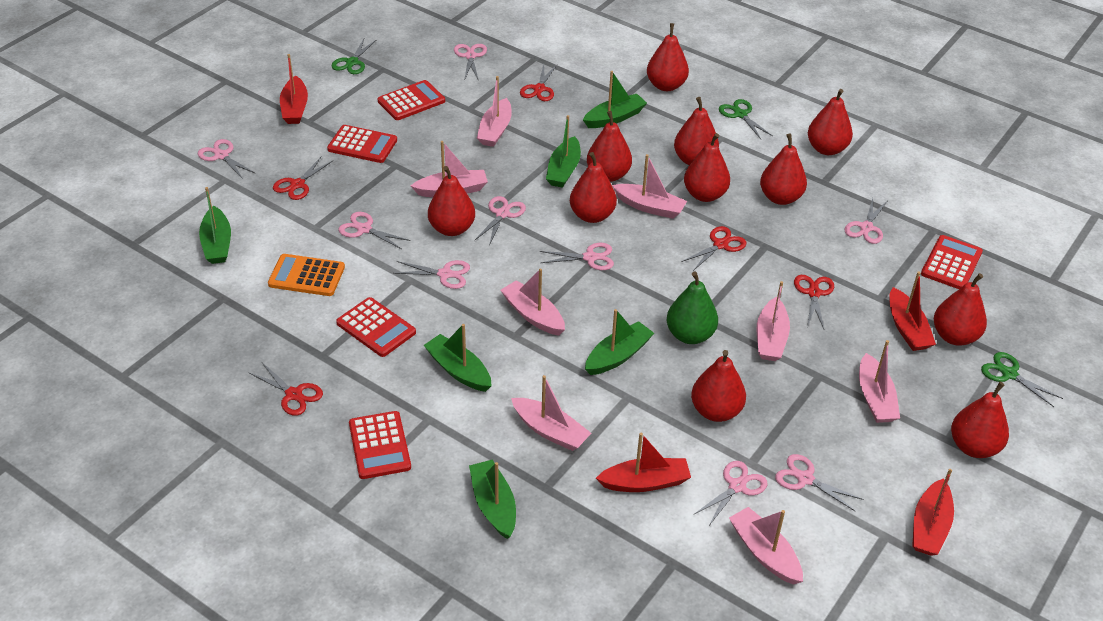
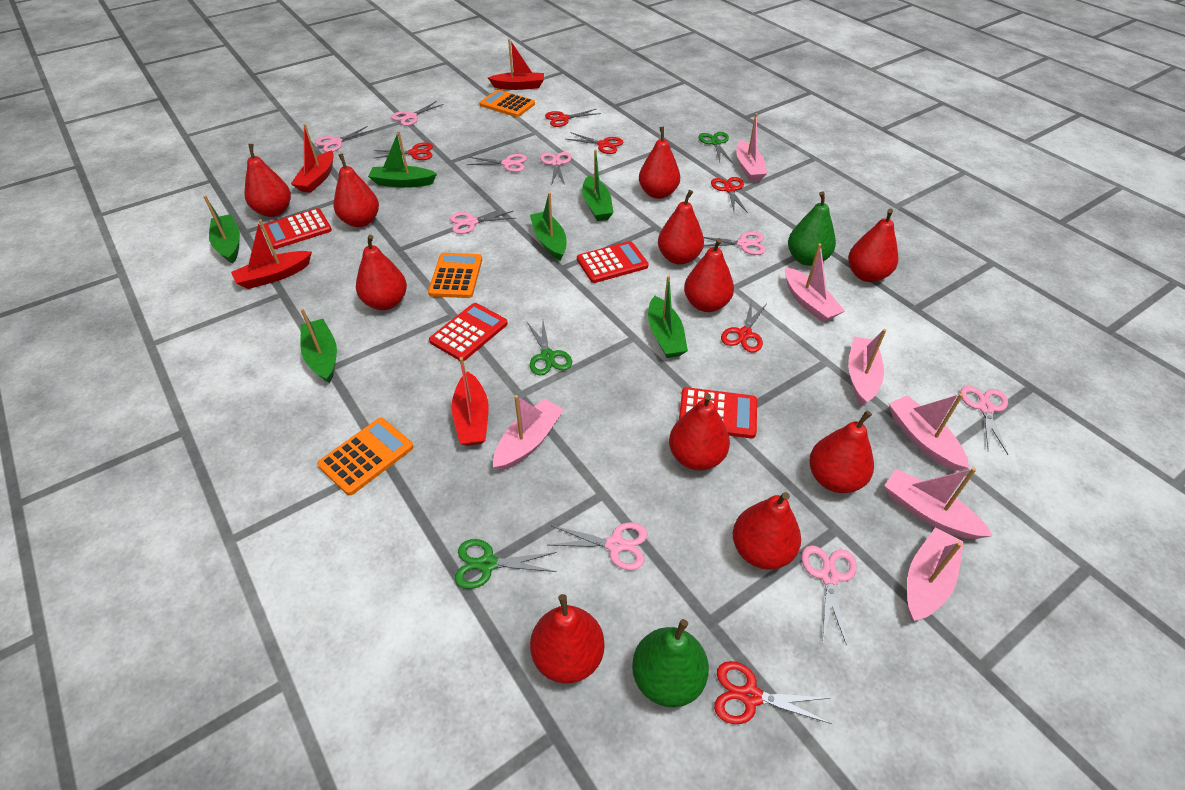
green pear: 1 -> 2
orange calculator: 1 -> 3
pink boat: 8 -> 7
red calculator: 5 -> 4
red scissors: 5 -> 6

